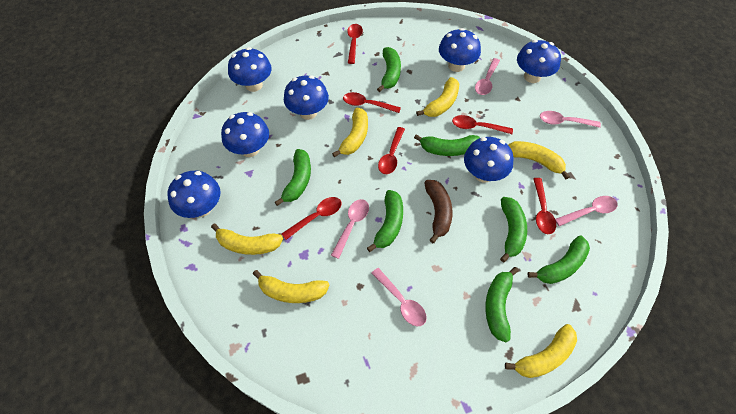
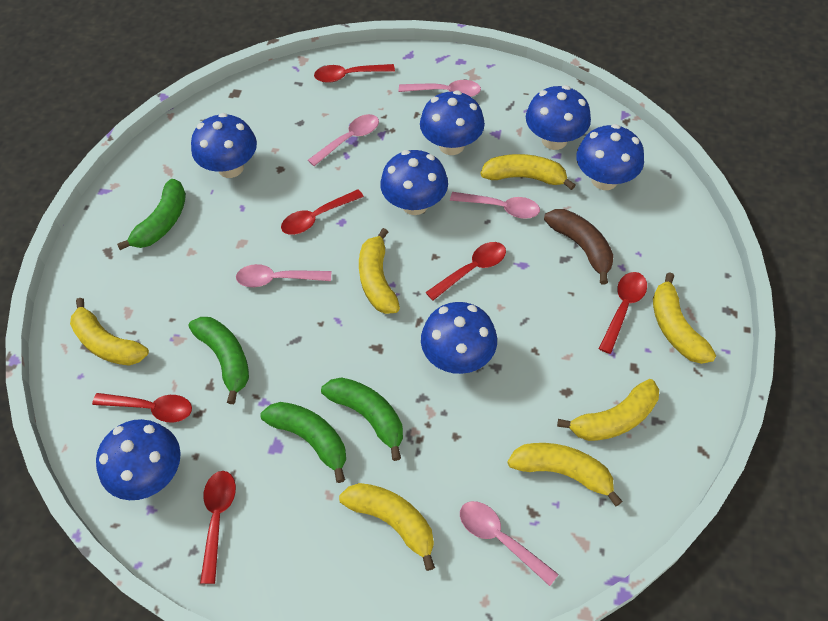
green banana: 7 -> 4
yellow banana: 6 -> 7

